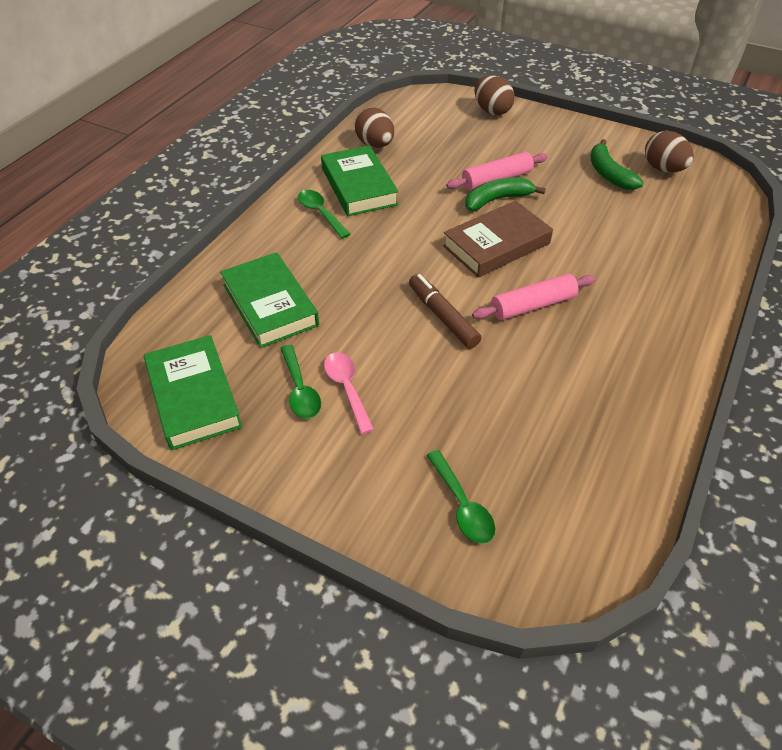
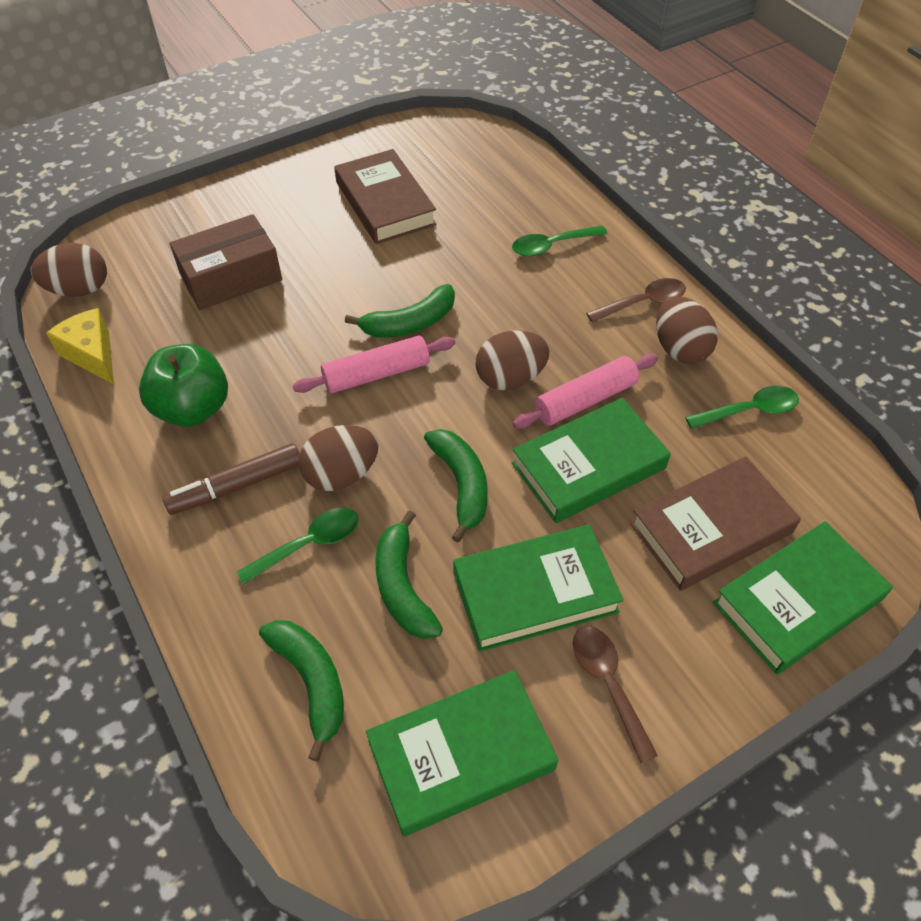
brown book: 1 -> 2
brown box: 0 -> 1
brown egg: 3 -> 4
brown spoon: 0 -> 2
green apple: 0 -> 1
green banana: 2 -> 4
green book: 3 -> 4
pink spoon: 1 -> 0
yellow cheese: 0 -> 1

